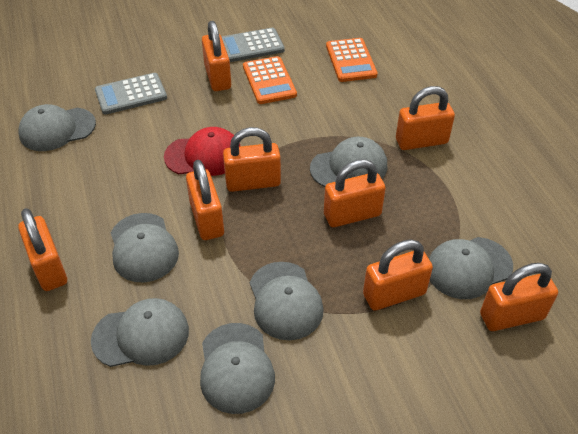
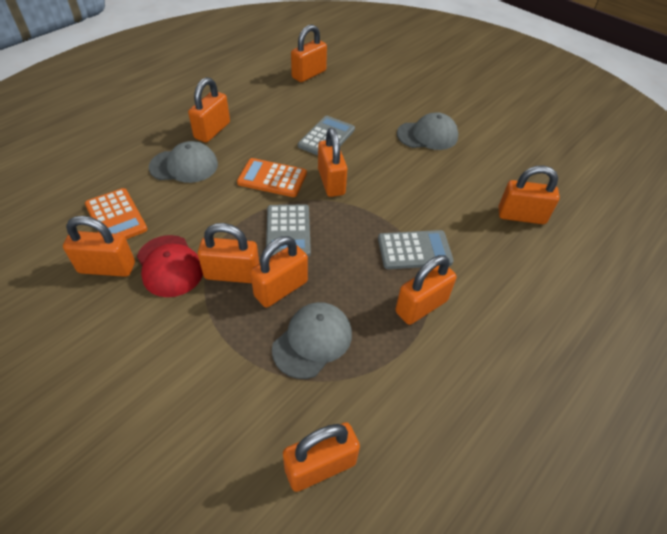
grey calculator: 2 -> 3
grey cap: 7 -> 3
orange padlock: 8 -> 9

